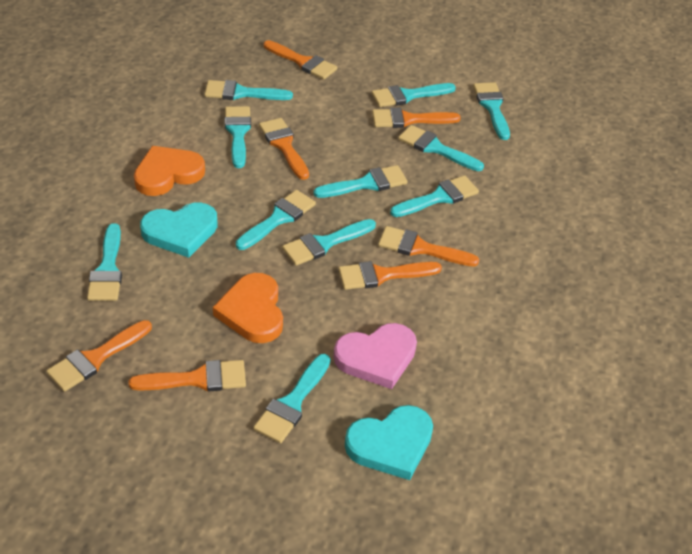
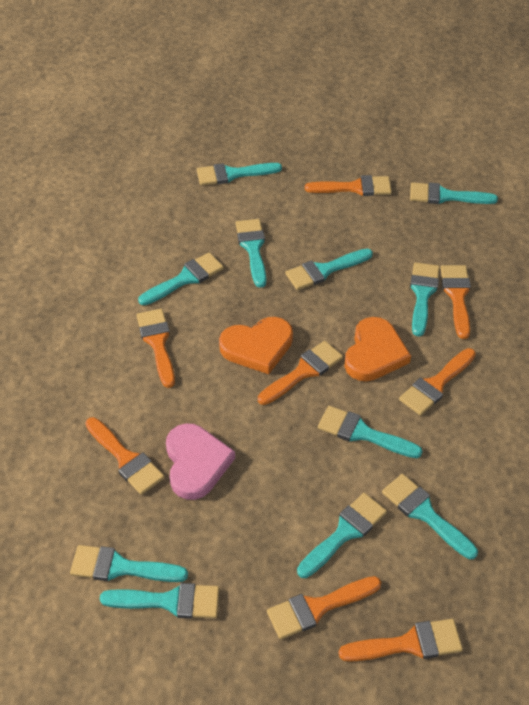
orange brush: 7 -> 8
turquoise heart: 2 -> 0

